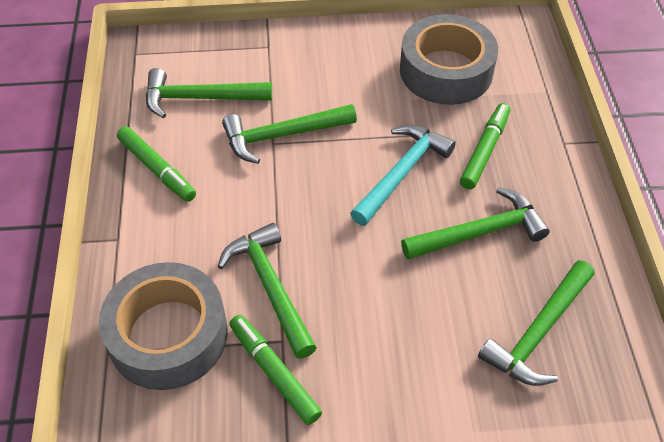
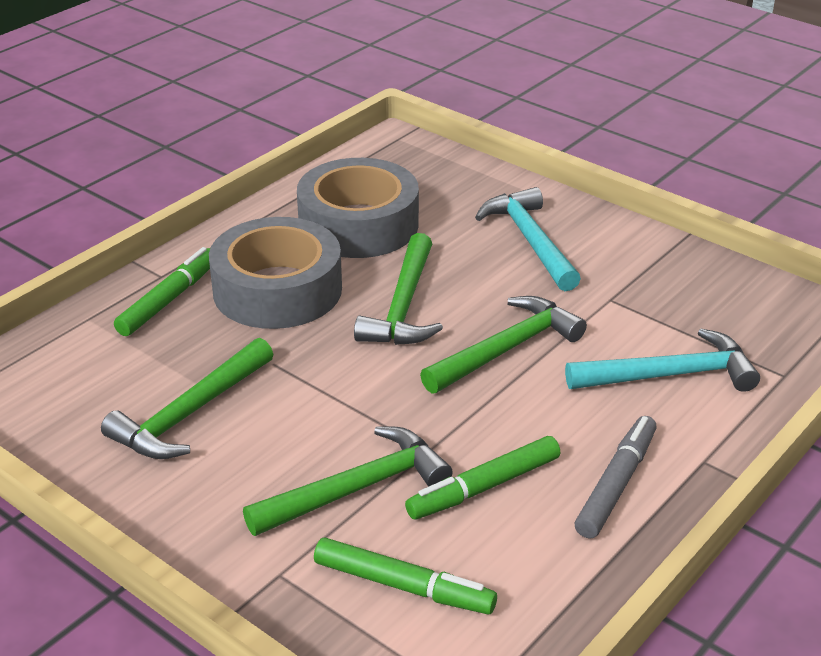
green hammer: 5 -> 4
grey marker: 0 -> 1
turquoise hammer: 1 -> 2

